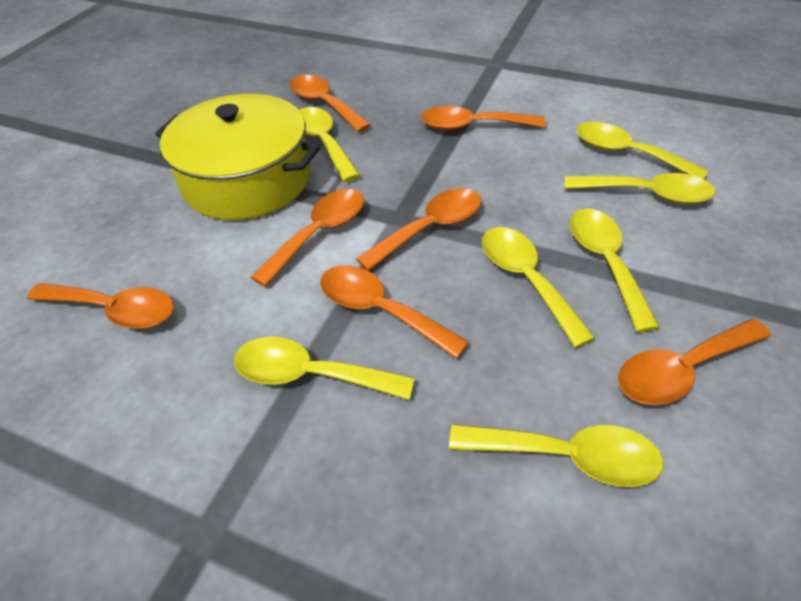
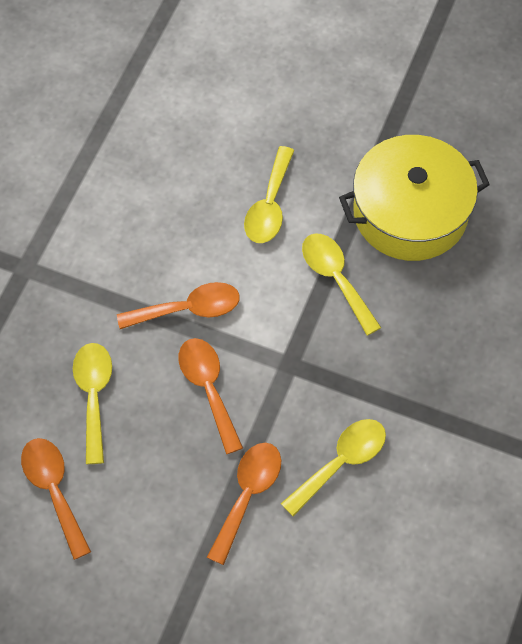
orange spoon: 7 -> 4
yellow spoon: 7 -> 4

